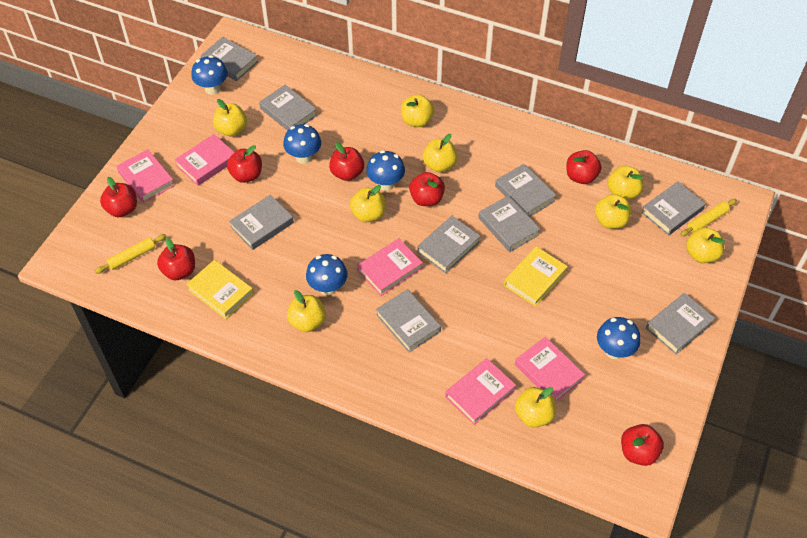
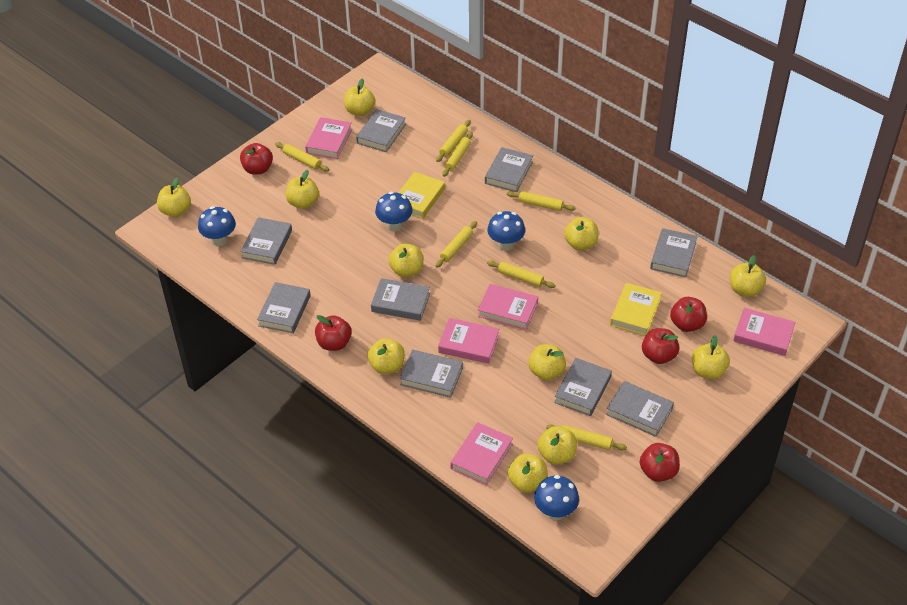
blue mushroom: 5 -> 4
red apple: 7 -> 5
yellow apple: 9 -> 11
yellow rolling pin: 2 -> 7

